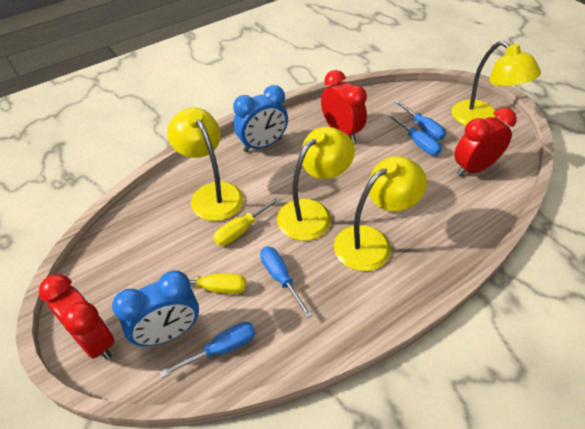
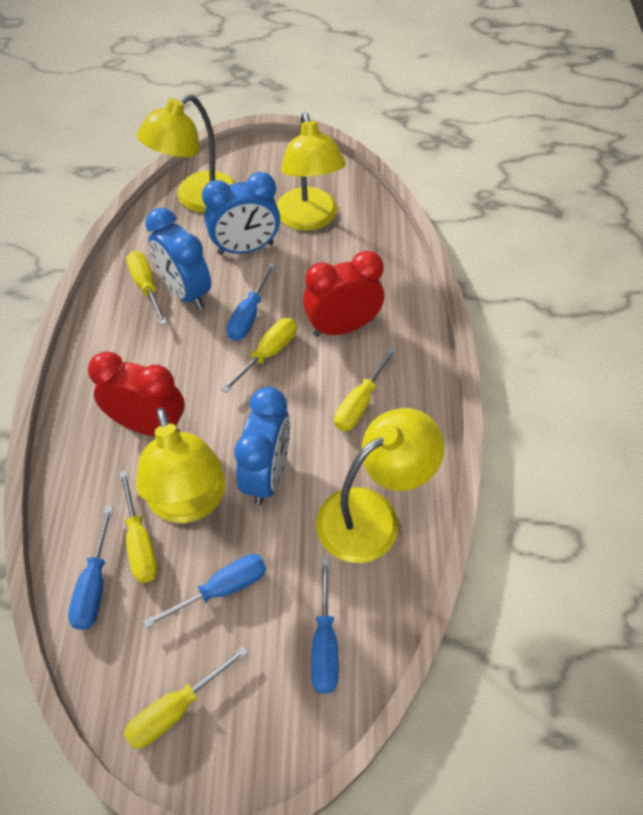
blue clock: 2 -> 3
red clock: 3 -> 2
yellow screwdriver: 2 -> 5

